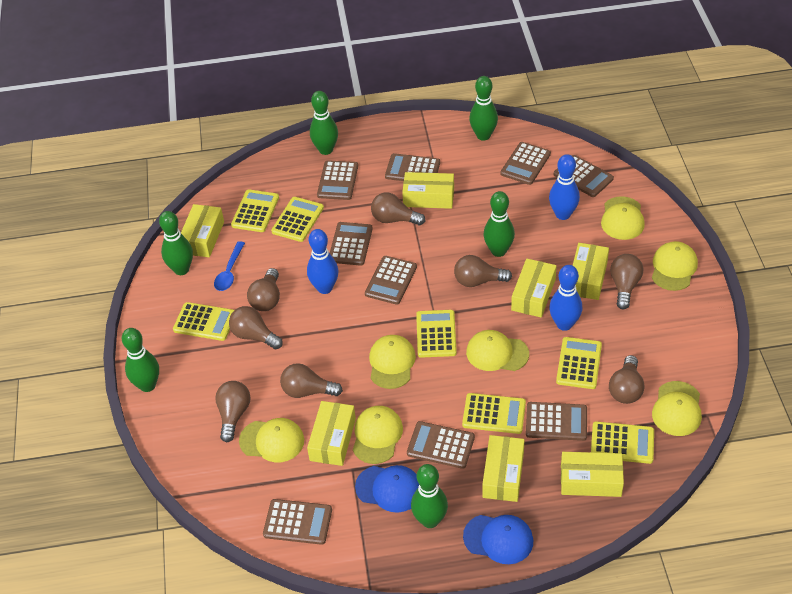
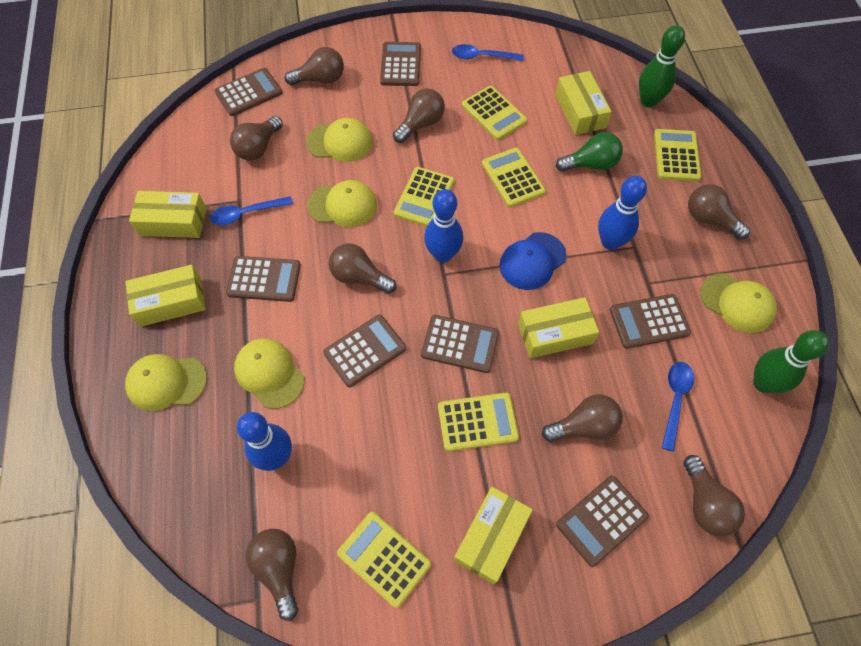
blue cap: 2 -> 1
blue spoon: 1 -> 3
brown calculator: 9 -> 7
green bowling pin: 6 -> 2
green light bulb: 0 -> 1
yellow box: 7 -> 5
yellow calculator: 7 -> 6
yellow cap: 7 -> 5

